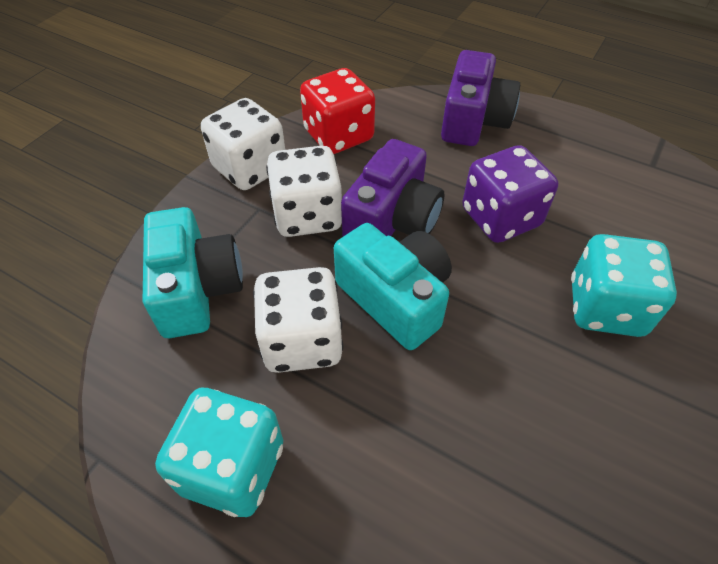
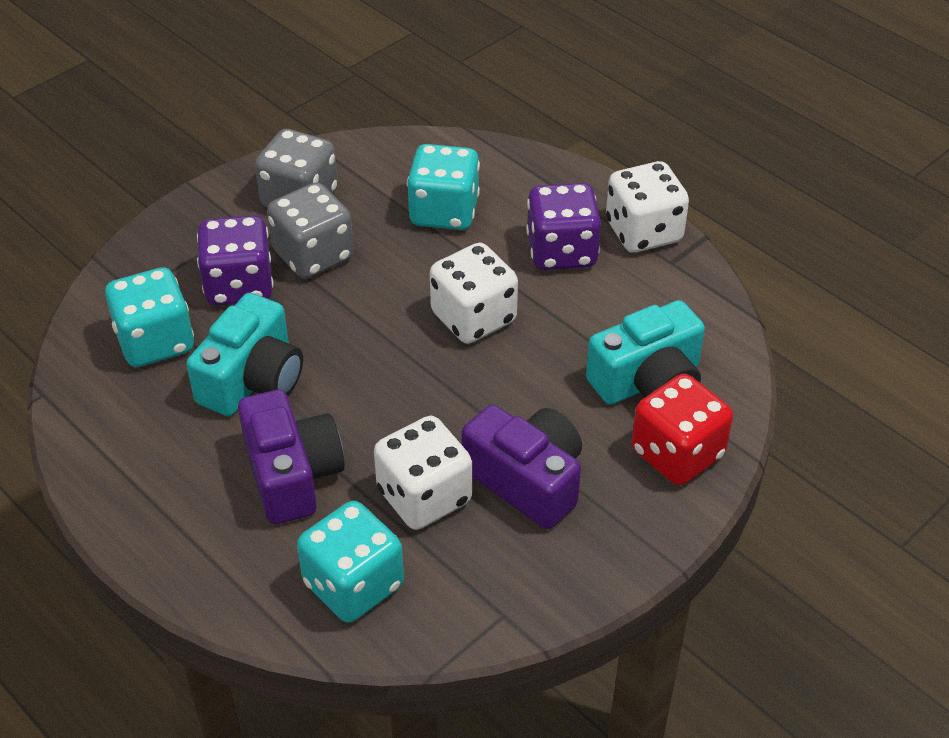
grey dice: 0 -> 2
purple dice: 1 -> 2
turquoise dice: 2 -> 3

